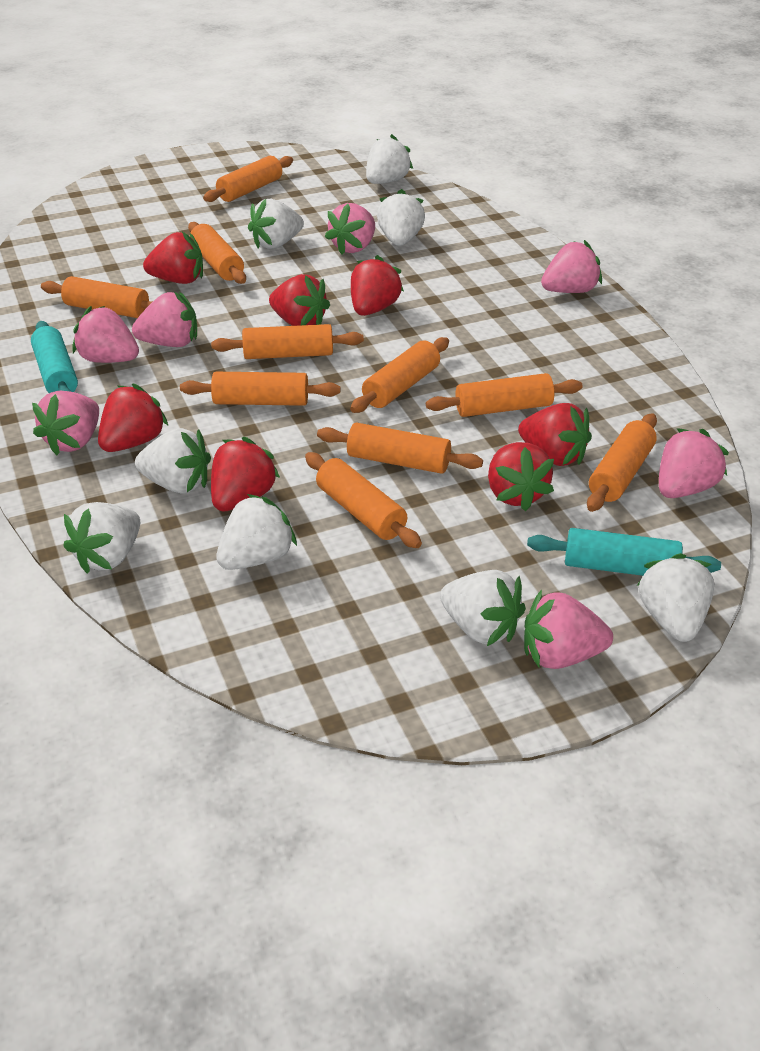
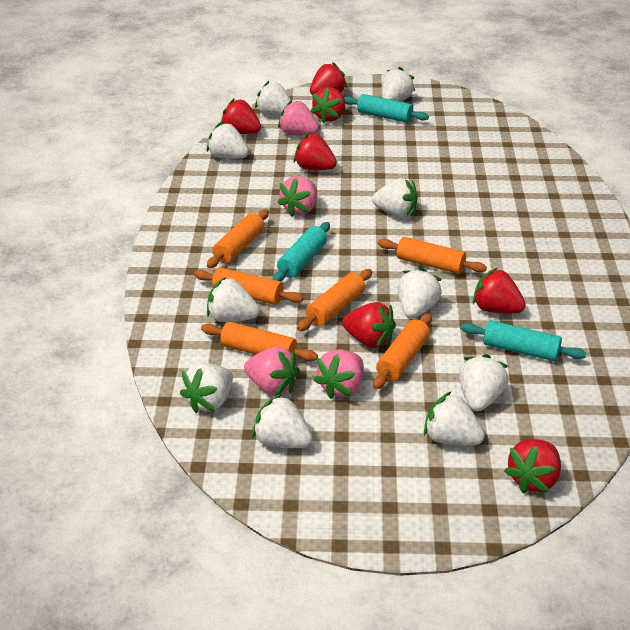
orange rolling pin: 10 -> 6
pink strawberry: 7 -> 4
turquoise rolling pin: 2 -> 3
white strawberry: 8 -> 10

